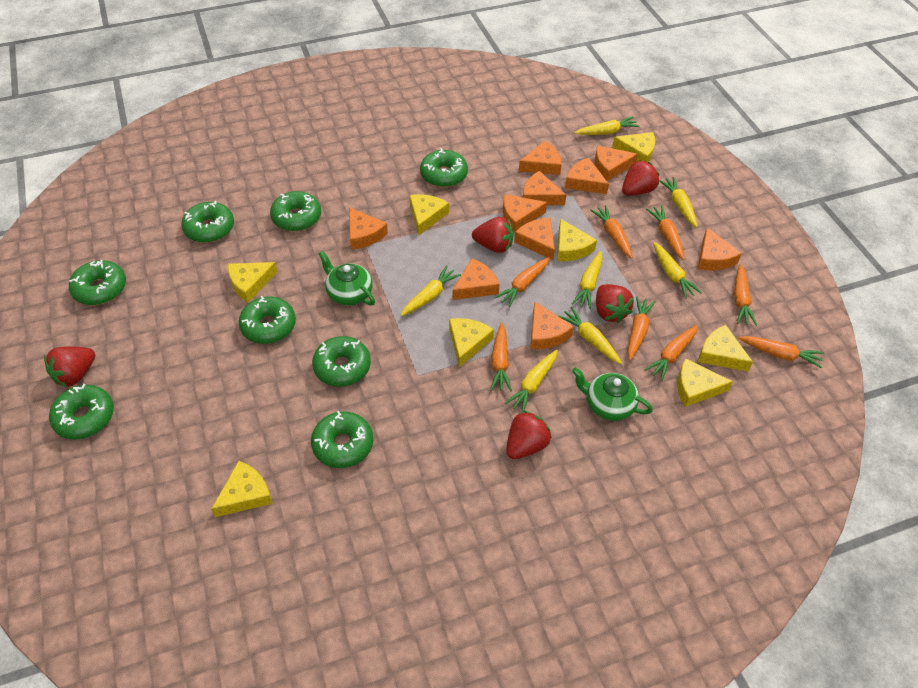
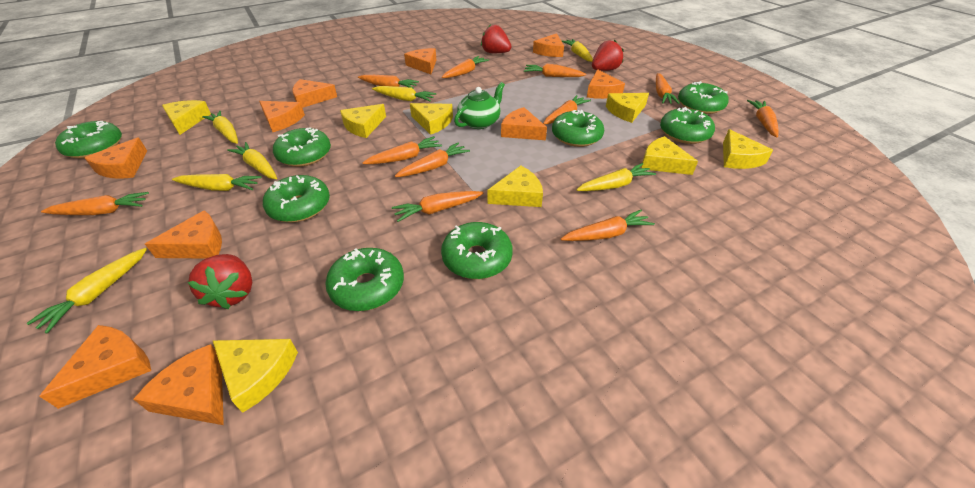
green teapot: 2 -> 1
orange carrot: 8 -> 11
red strawberry: 5 -> 3

